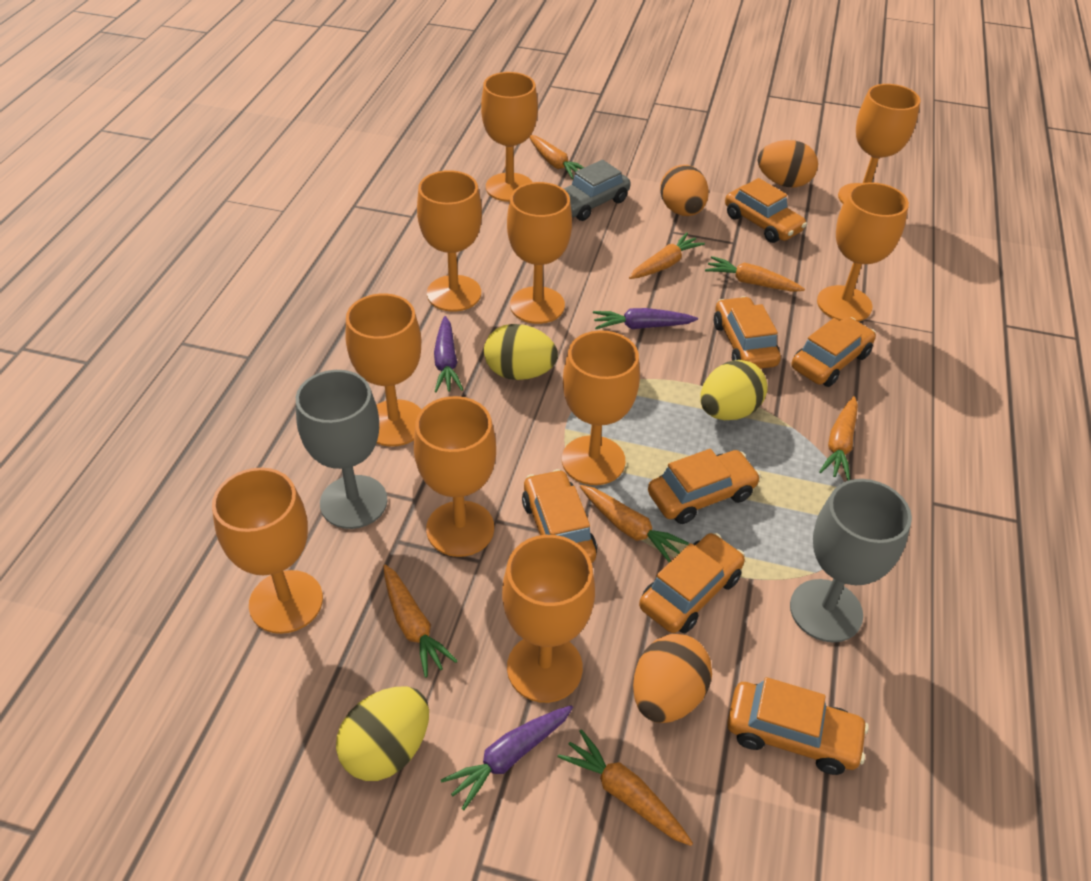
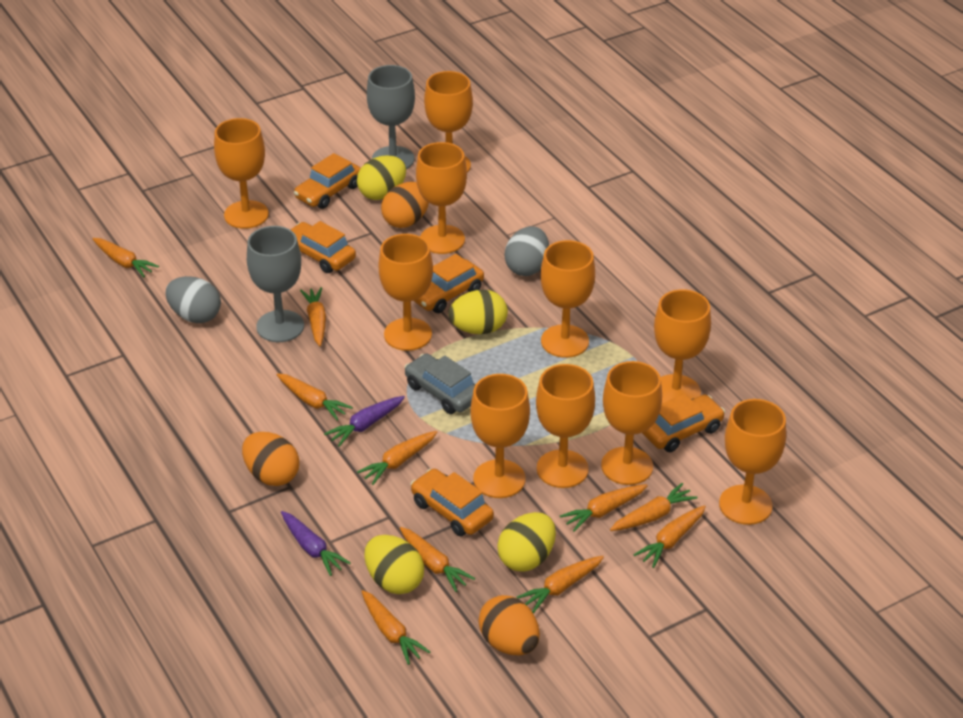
grey egg: 0 -> 2
orange car: 7 -> 5
orange carrot: 7 -> 10
purple carrot: 3 -> 2
yellow egg: 3 -> 4

